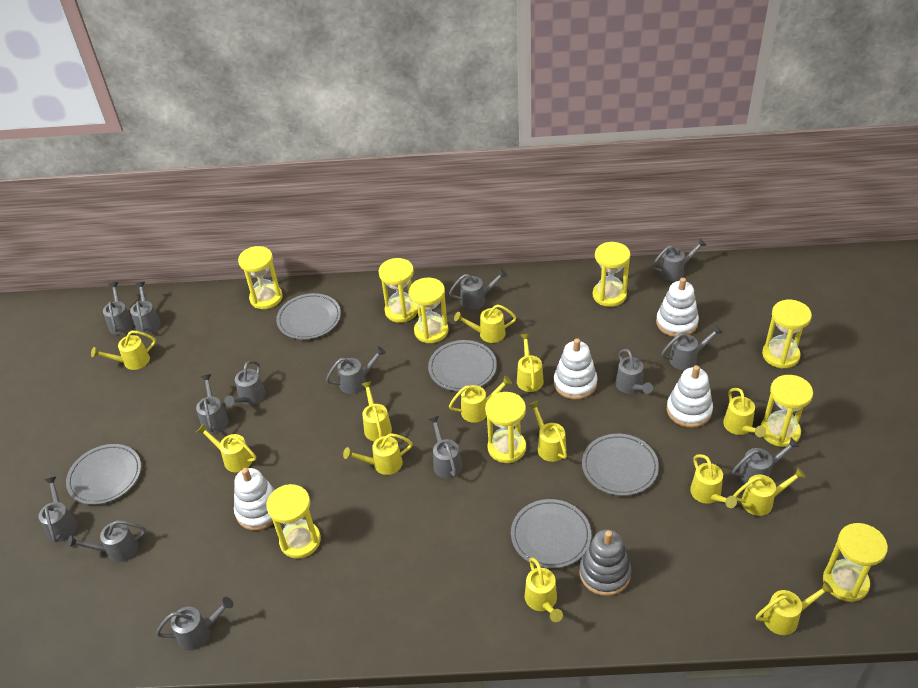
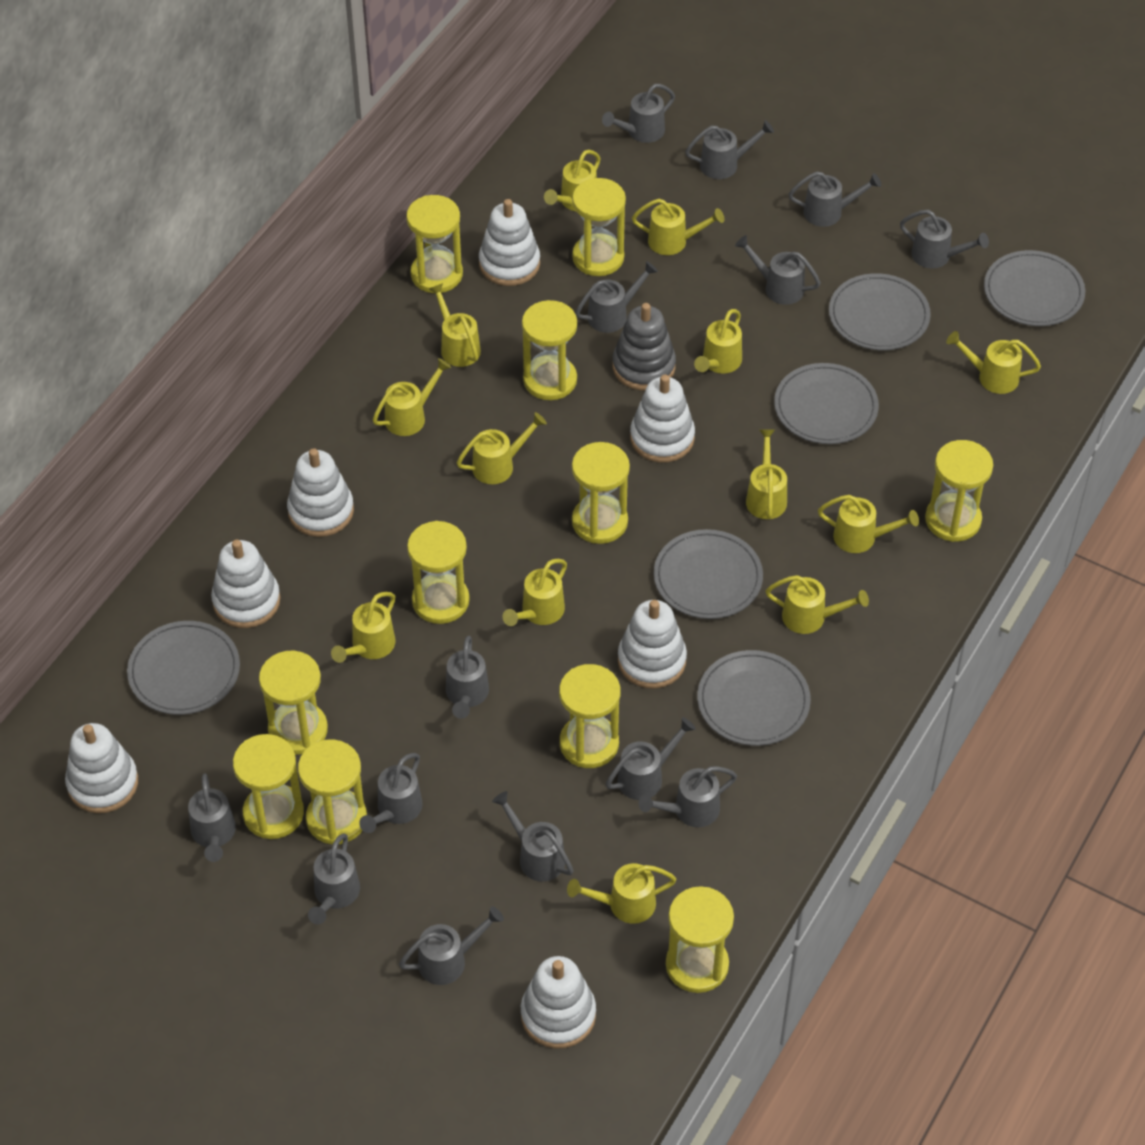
grey plate: 5 -> 6
white stacking toy: 4 -> 7
yellow hourglass: 9 -> 11

